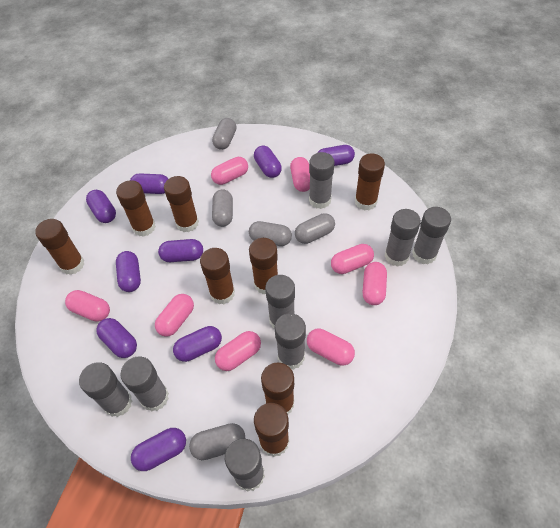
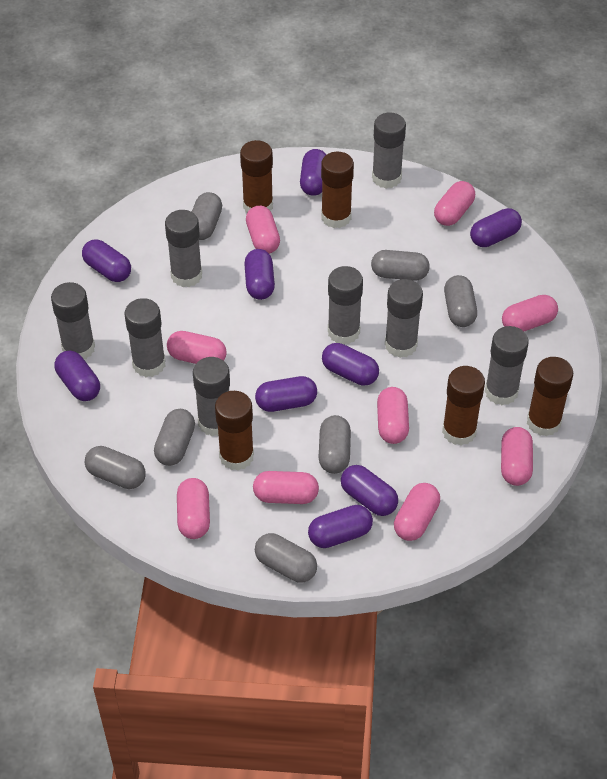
brown glue stick: 8 -> 5
grey capsule: 5 -> 7
pink capsule: 8 -> 9

